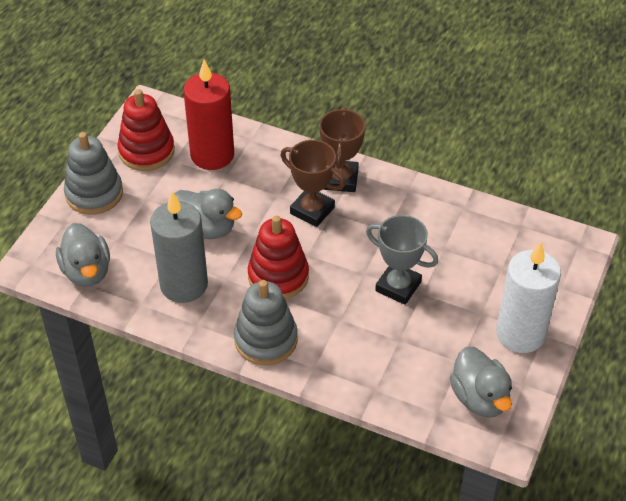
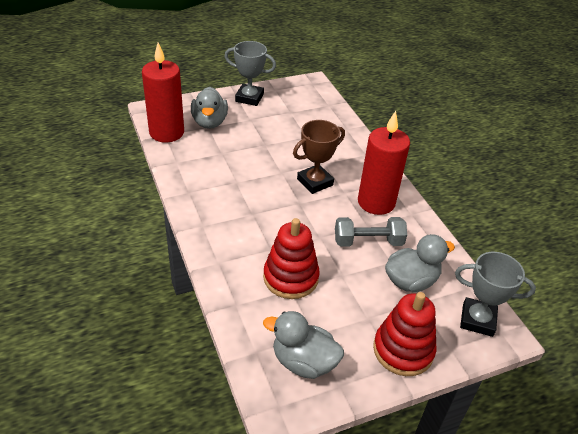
brown trophy: 2 -> 1
grey candle: 1 -> 0
grey dumbbell: 0 -> 1
grey stacking toy: 2 -> 0
grey trophy: 1 -> 2
red candle: 1 -> 2
white candle: 1 -> 0

